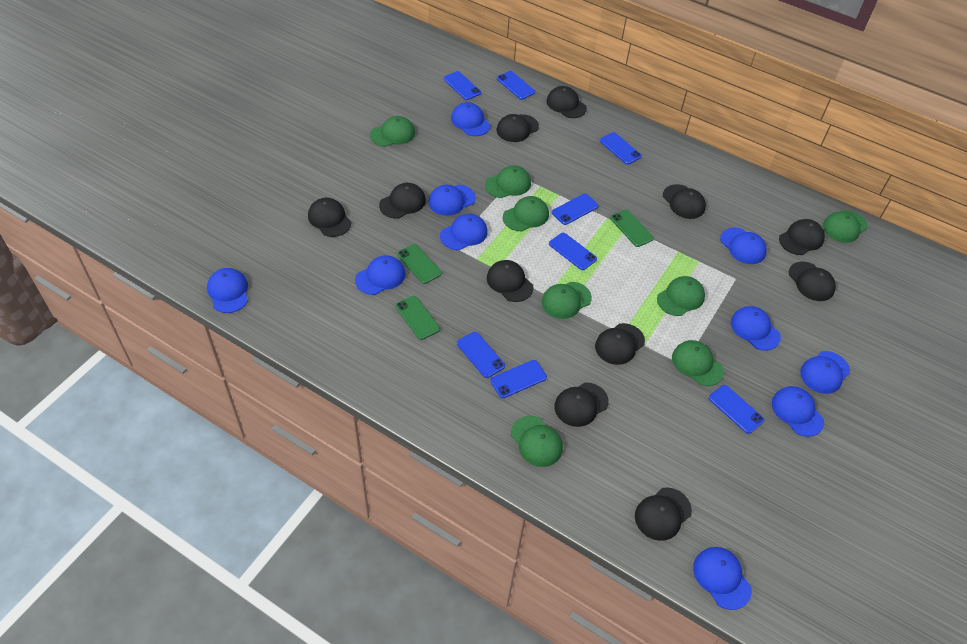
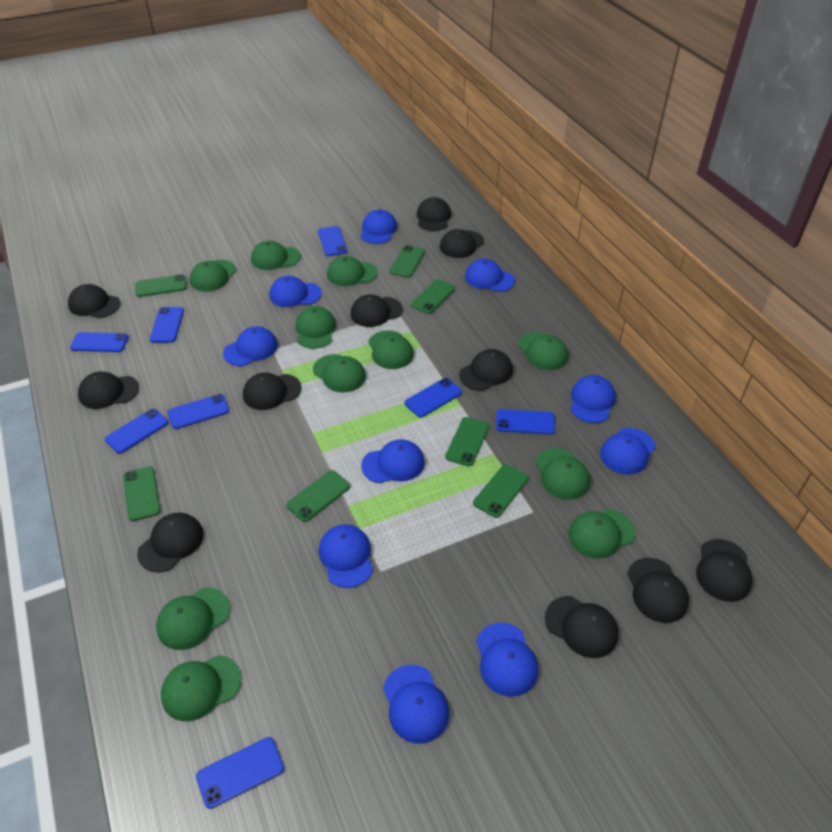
green cap: 8 -> 11
green phone: 3 -> 7

